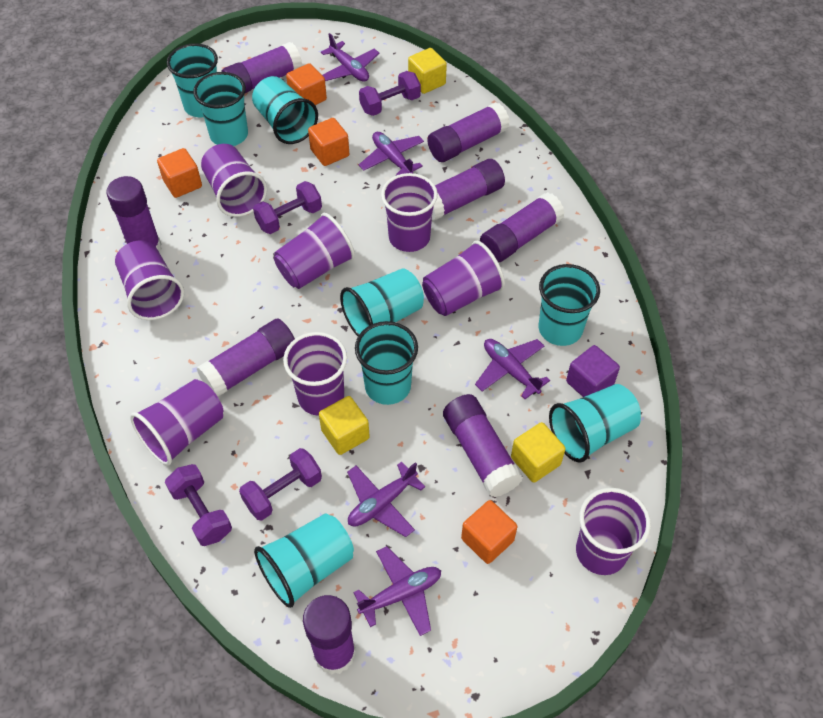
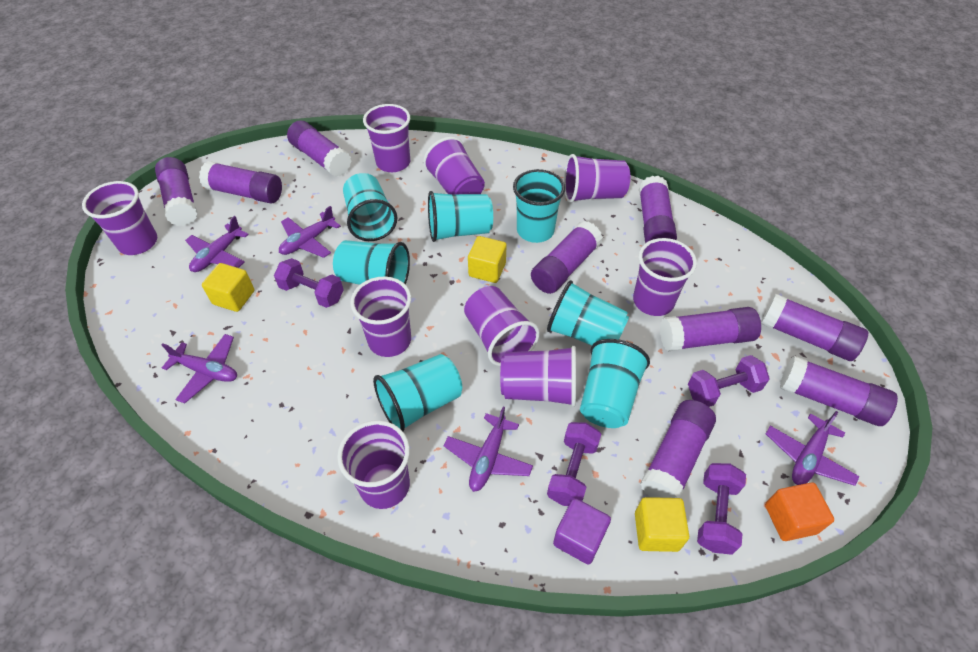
orange cube: 4 -> 1
purple cup: 8 -> 9
purple glue stick: 8 -> 9
turquoise cup: 8 -> 7

